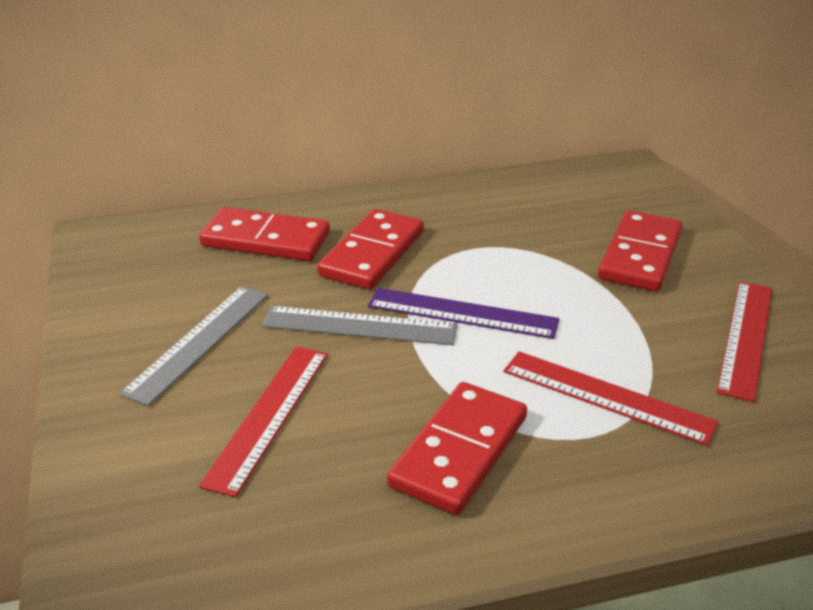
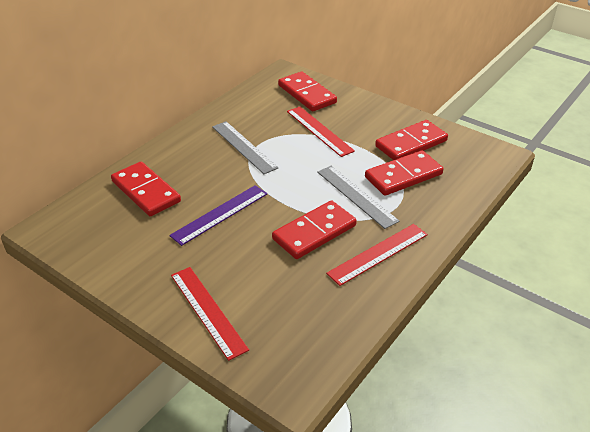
red domino: 4 -> 5

